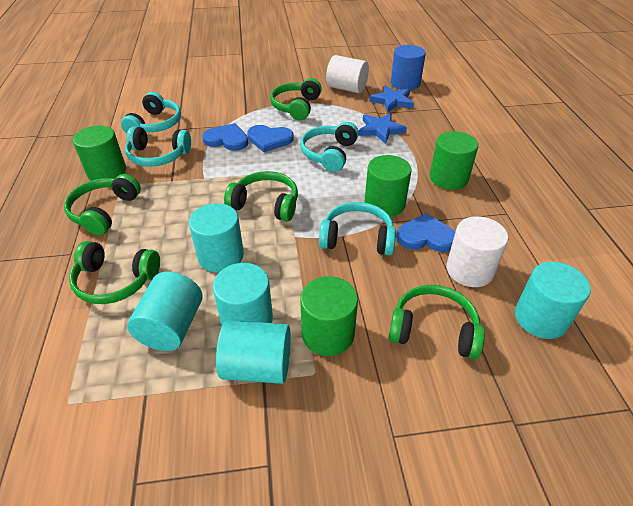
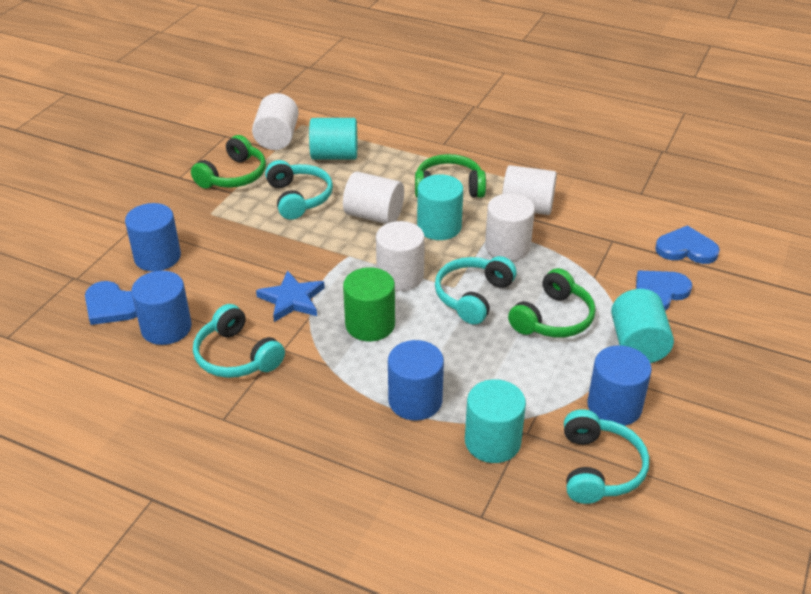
blue cylinder: 1 -> 4
blue star: 2 -> 1
green cylinder: 4 -> 1
green headphones: 5 -> 3
turquoise cylinder: 5 -> 4
white cylinder: 2 -> 5

